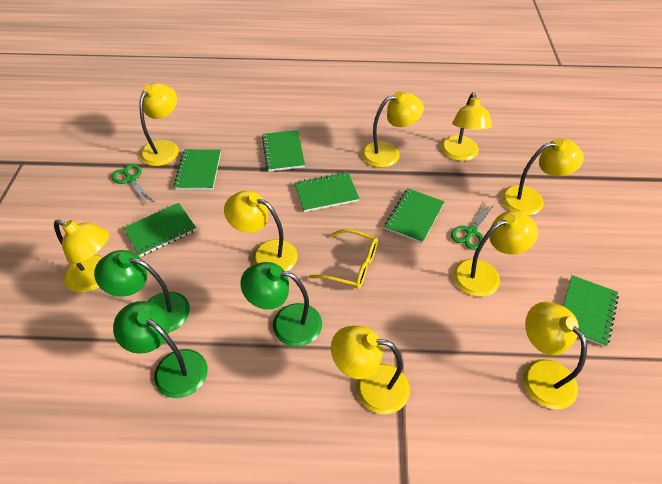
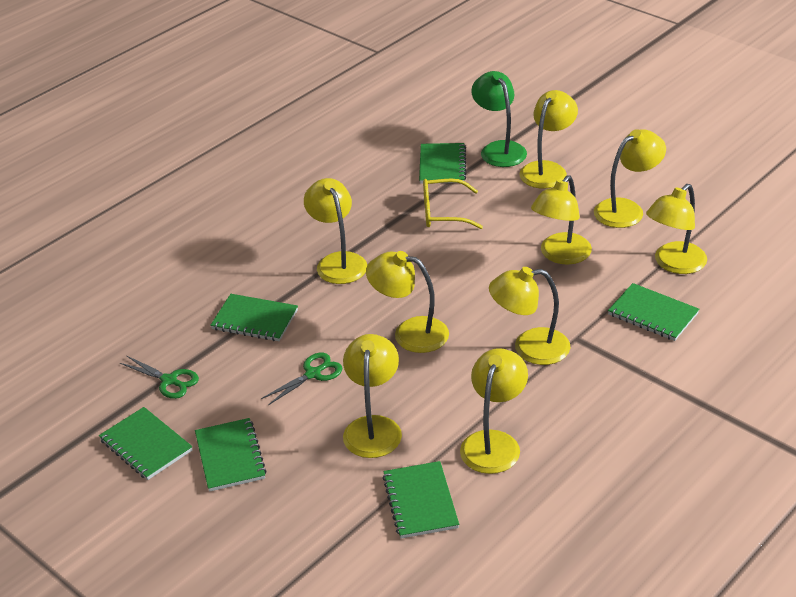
green lamp: 3 -> 1

